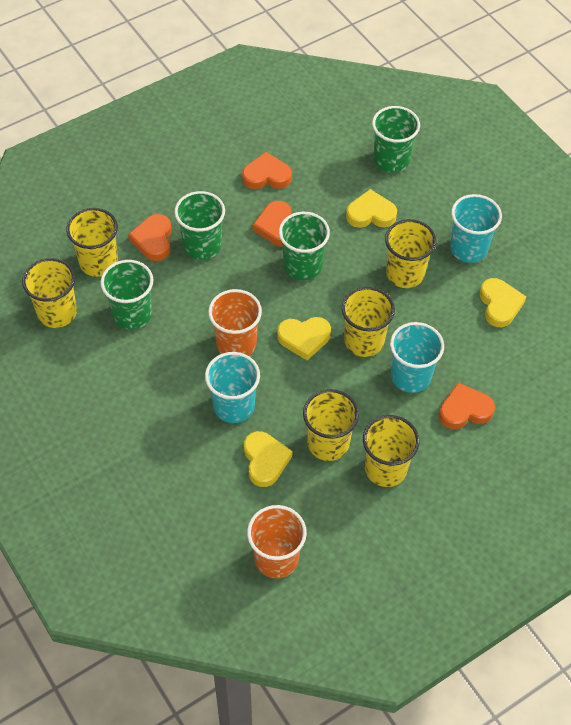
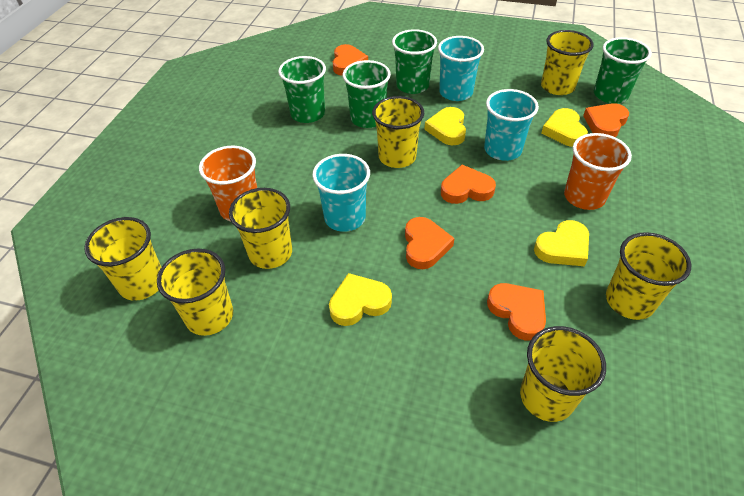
orange heart: 4 -> 5
yellow cup: 6 -> 7

